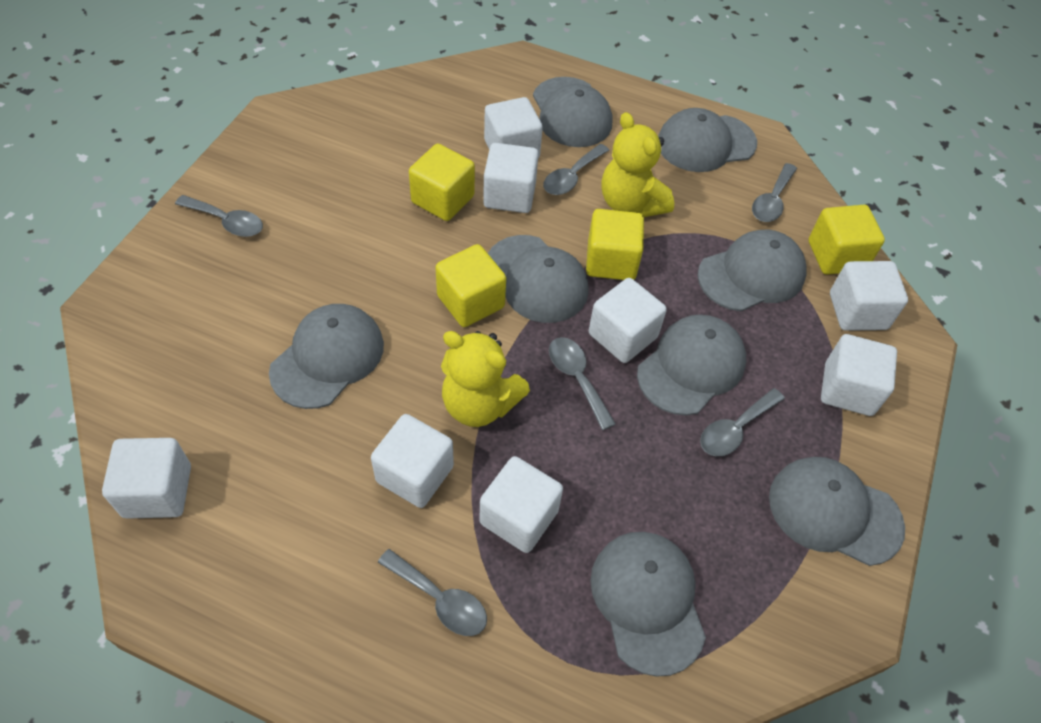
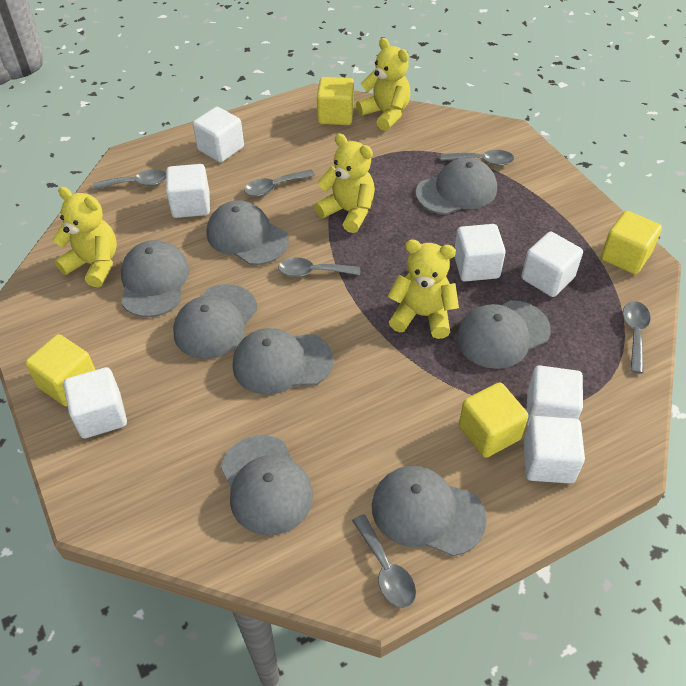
white cube: 8 -> 7
yellow teddy bear: 2 -> 4

